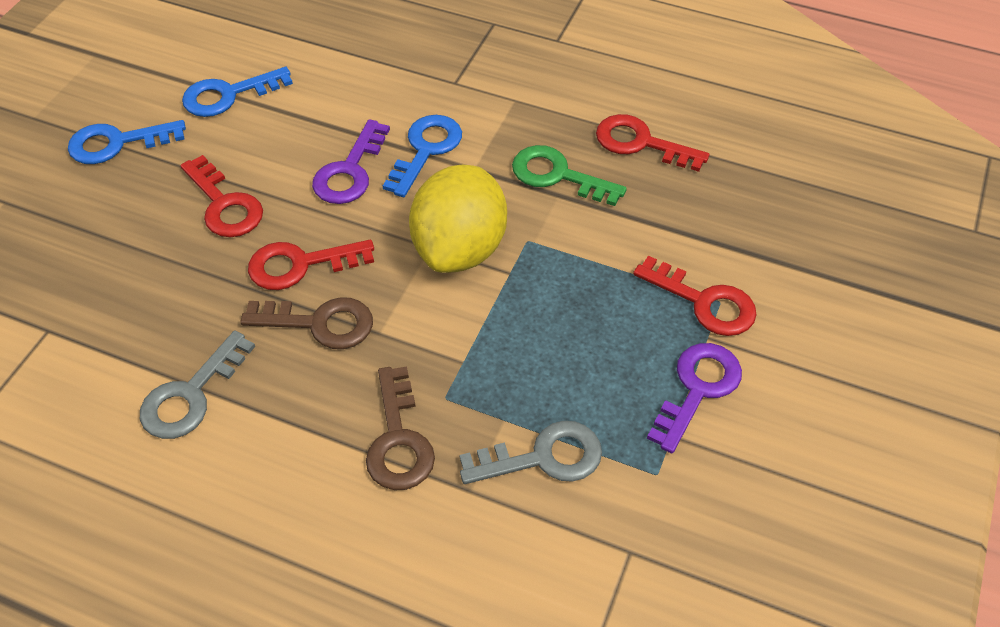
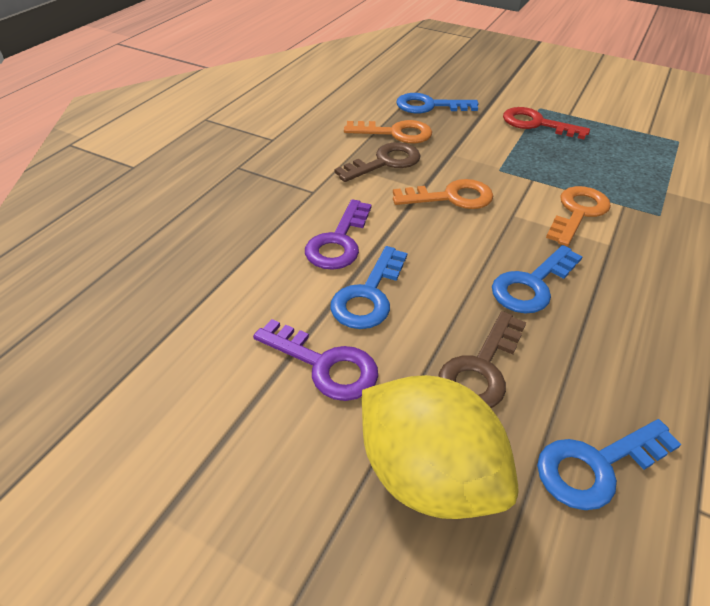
blue key: 3 -> 4
green key: 1 -> 0
grey key: 2 -> 0
orange key: 0 -> 3
red key: 4 -> 1

